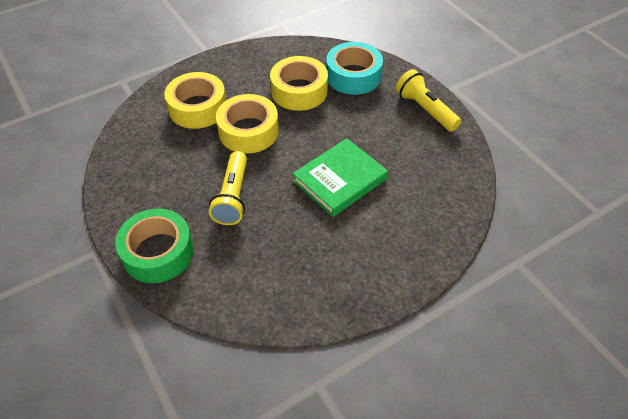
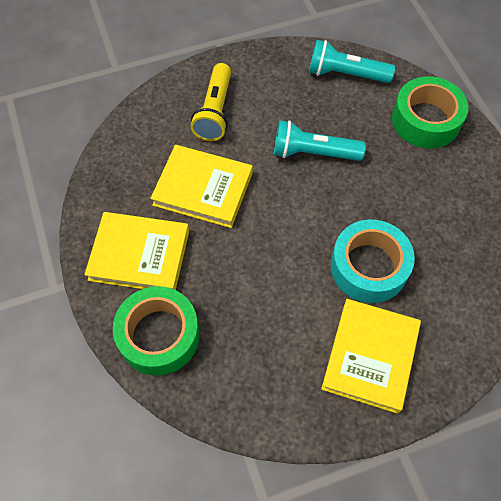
green book: 1 -> 0
green tape: 1 -> 2
turquoise flashlight: 0 -> 2
yellow book: 0 -> 3
yellow flashlight: 2 -> 1
yellow tape: 3 -> 0

